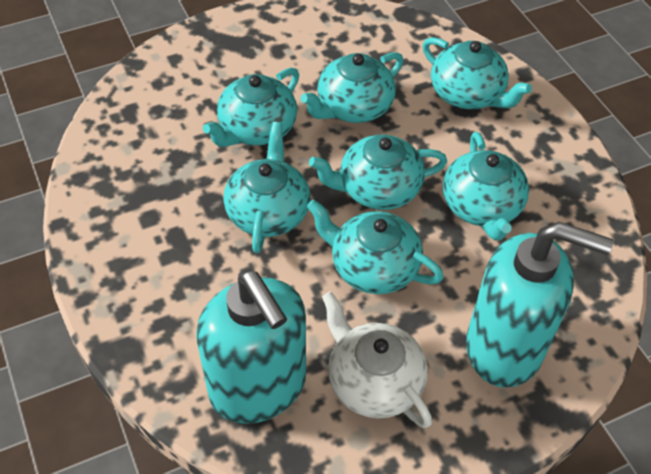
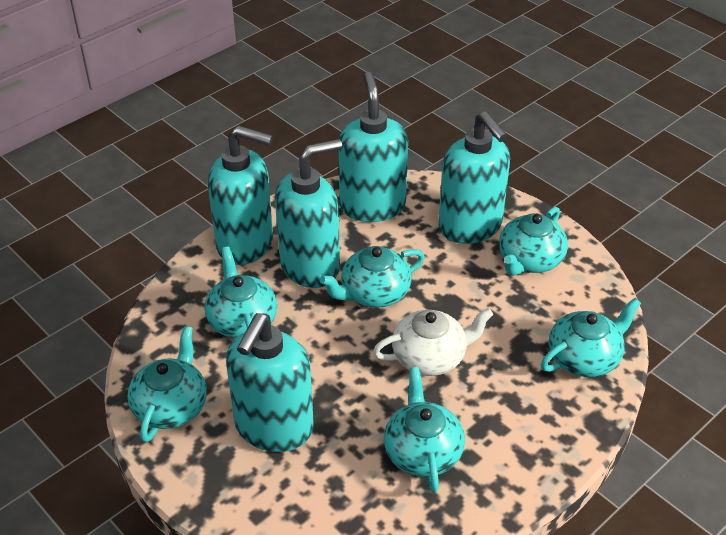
turquoise soap dispenser: 2 -> 5
turquoise teapot: 7 -> 6

